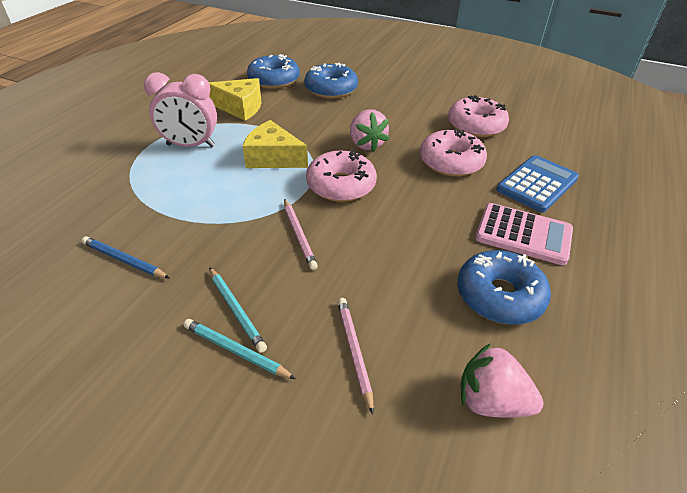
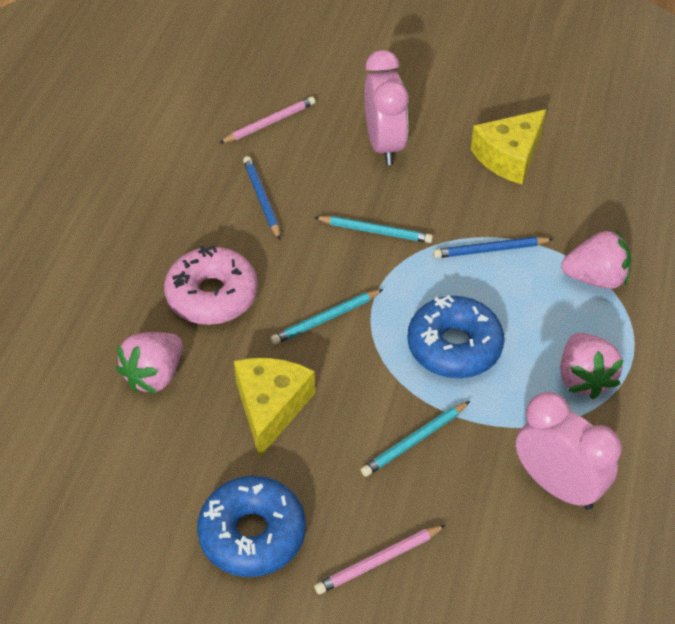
blue calculator: 1 -> 0
blue donut: 3 -> 2
blue pencil: 1 -> 2
pink calculator: 1 -> 0
pink clock: 1 -> 2
pink donut: 3 -> 1
pink strawberry: 2 -> 3
turquoise pencil: 2 -> 3

